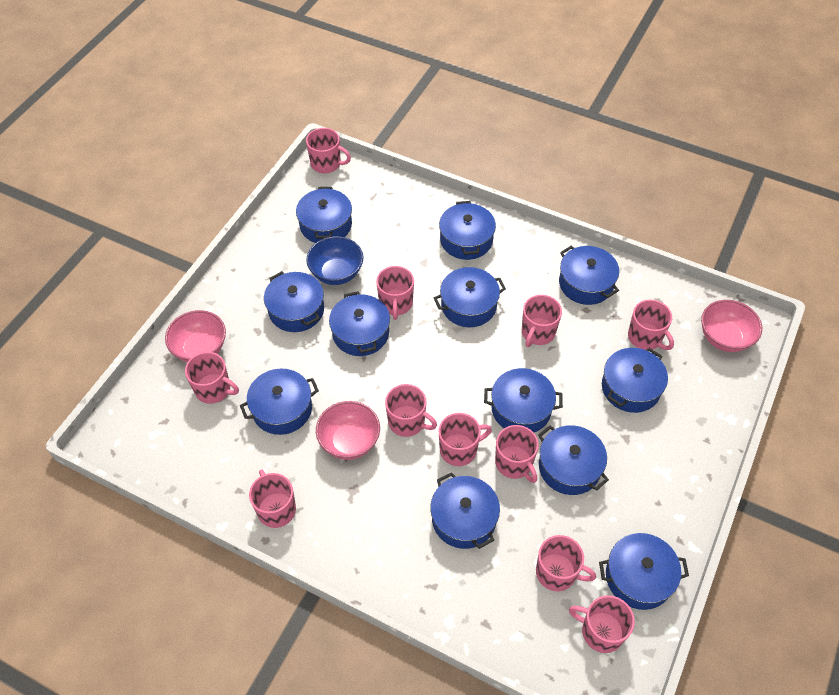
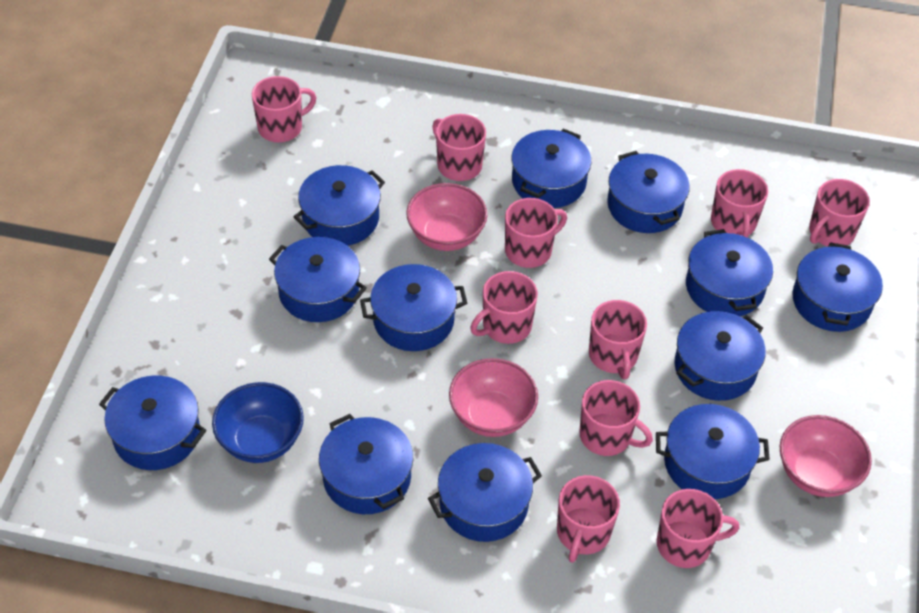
pink mug: 11 -> 10

